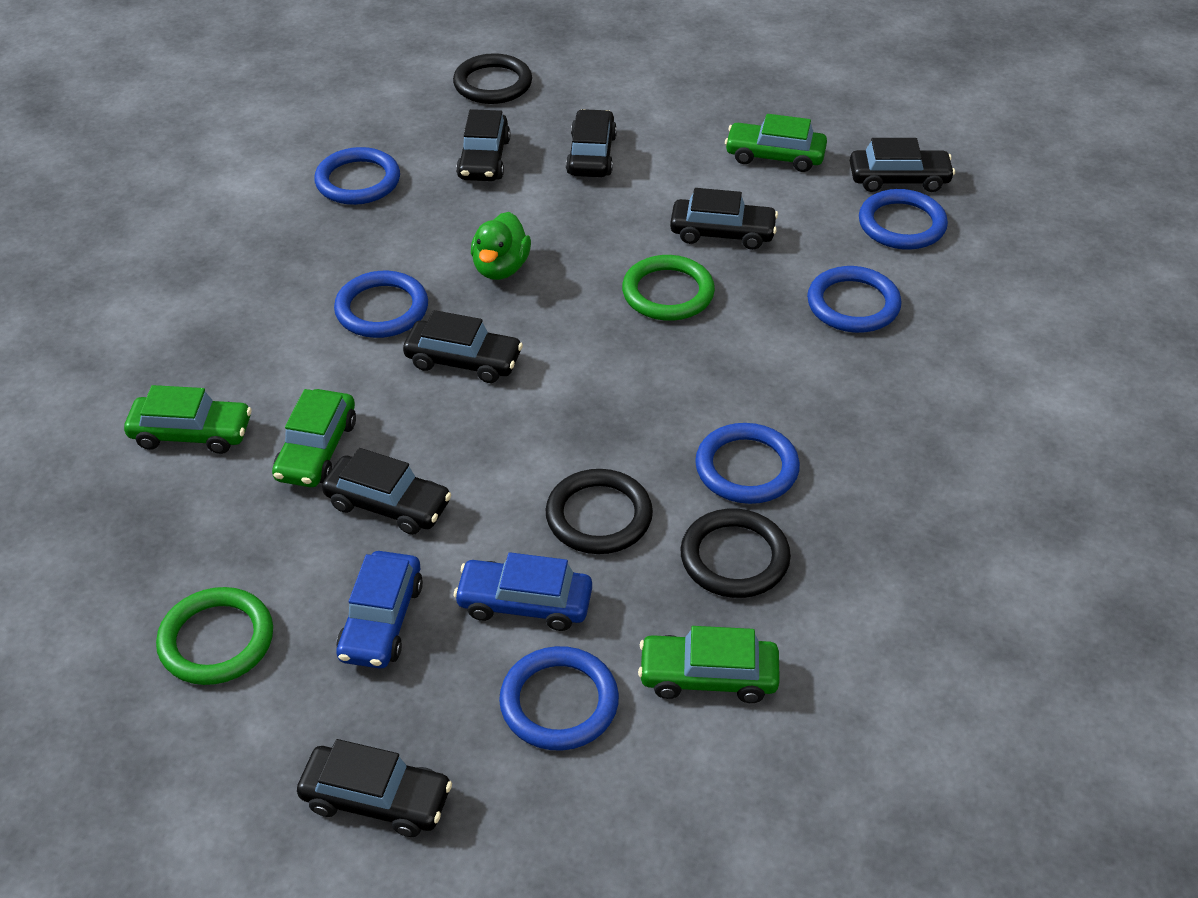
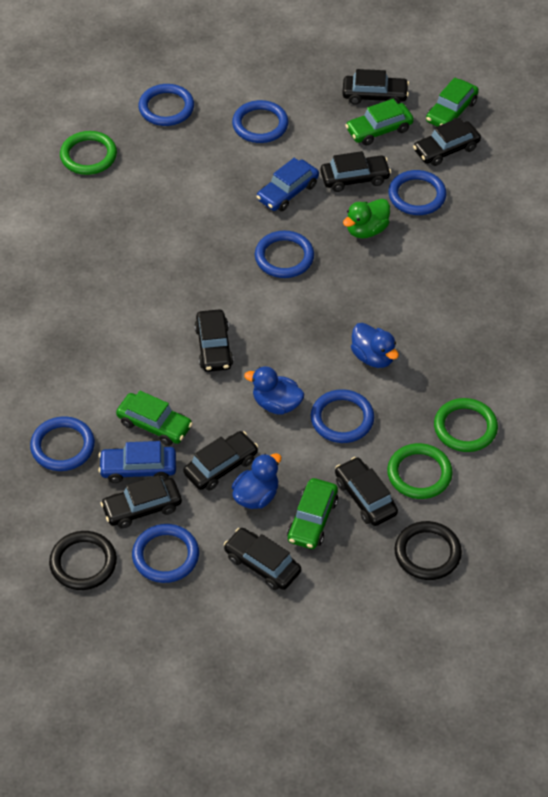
black car: 7 -> 8
black ring: 3 -> 2
blue duck: 0 -> 3
blue ring: 6 -> 7
green ring: 2 -> 3

